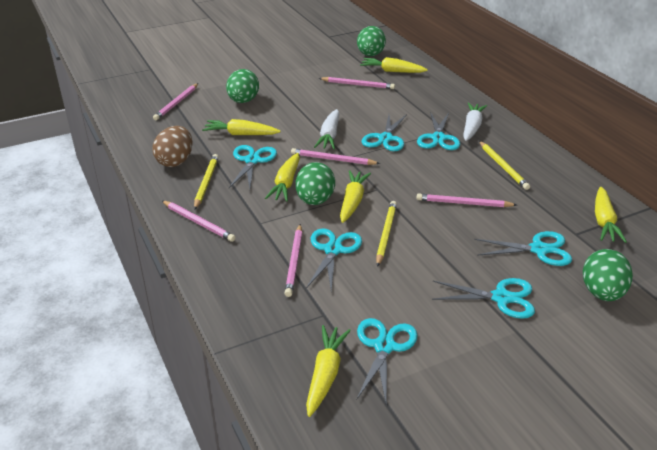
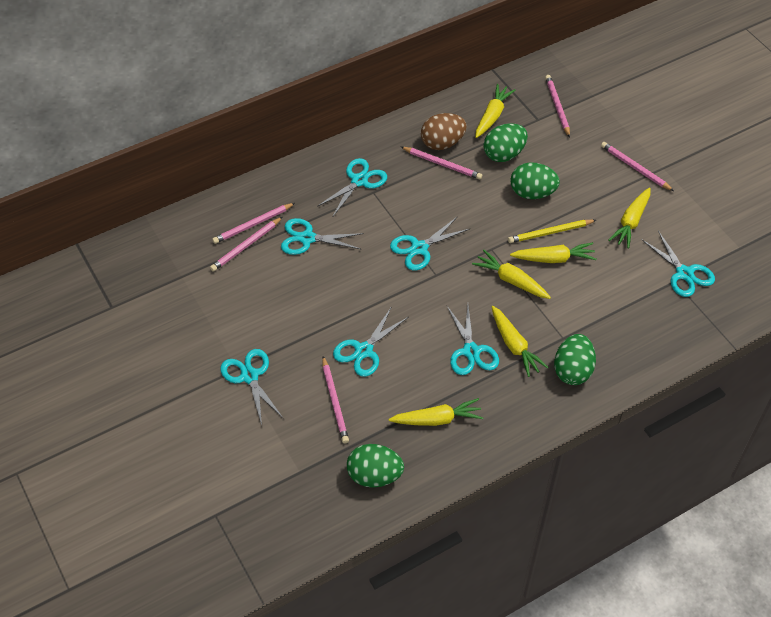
white carrot: 2 -> 0
yellow pencil: 3 -> 1

